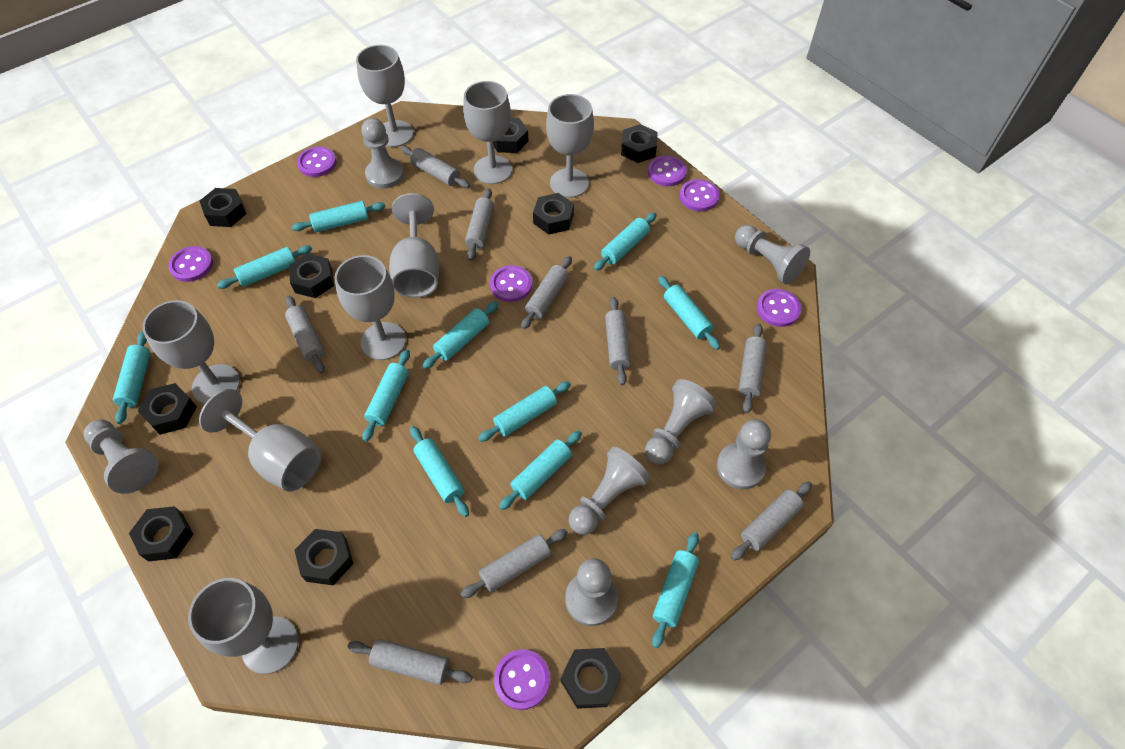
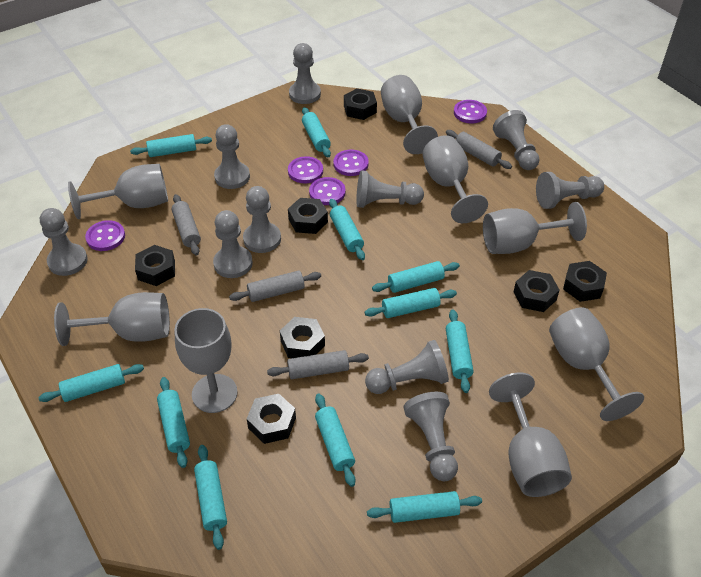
black nut: 9 -> 7
grey pawn: 7 -> 10
grey rolling pin: 9 -> 4
purple button: 7 -> 5

